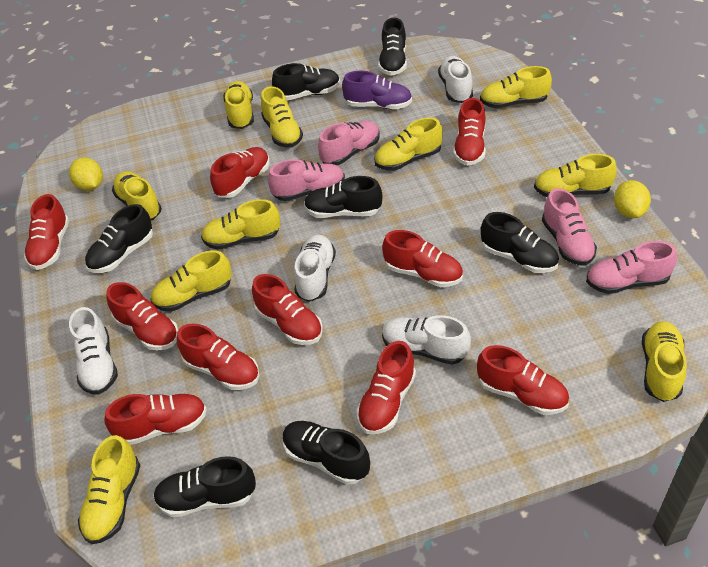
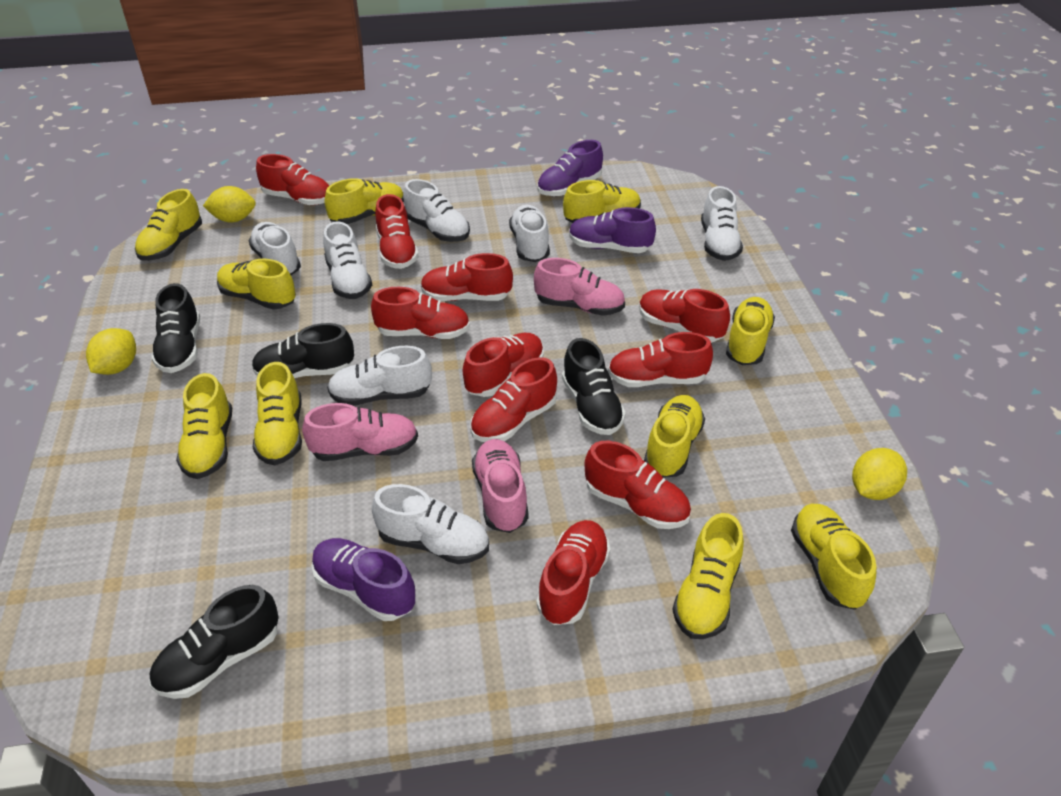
black shoe: 7 -> 4
pink shoe: 4 -> 3
purple shoe: 1 -> 3
white shoe: 4 -> 7
yellow lemon: 2 -> 3

